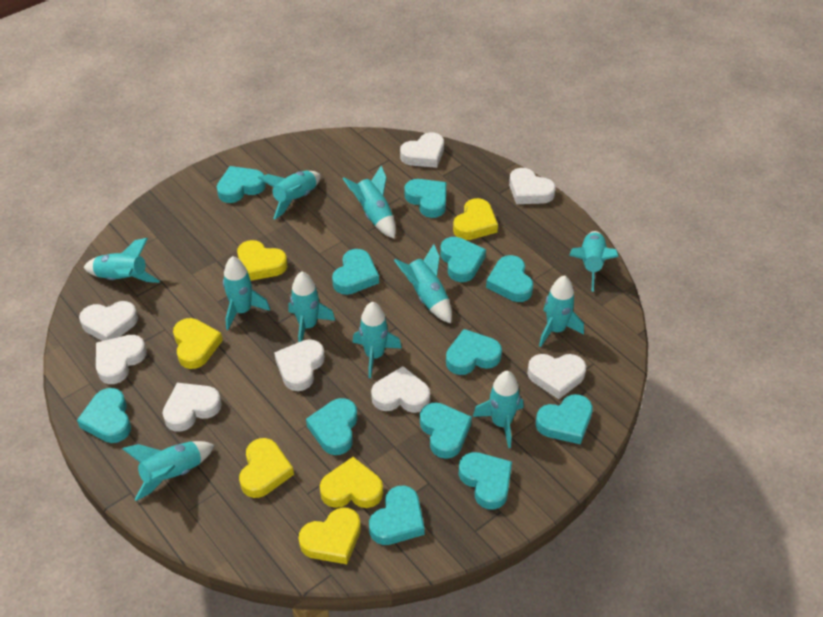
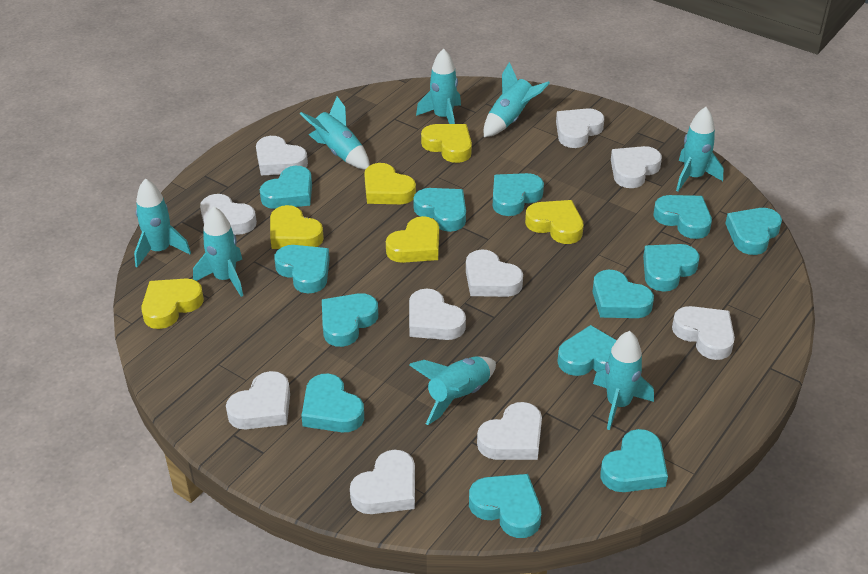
turquoise heart: 12 -> 13
turquoise rocket: 11 -> 8
white heart: 8 -> 10

